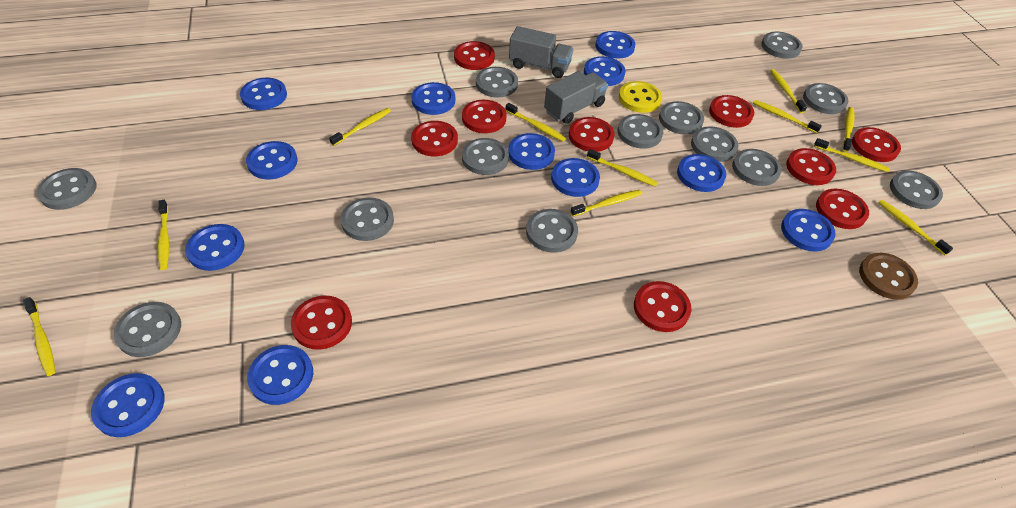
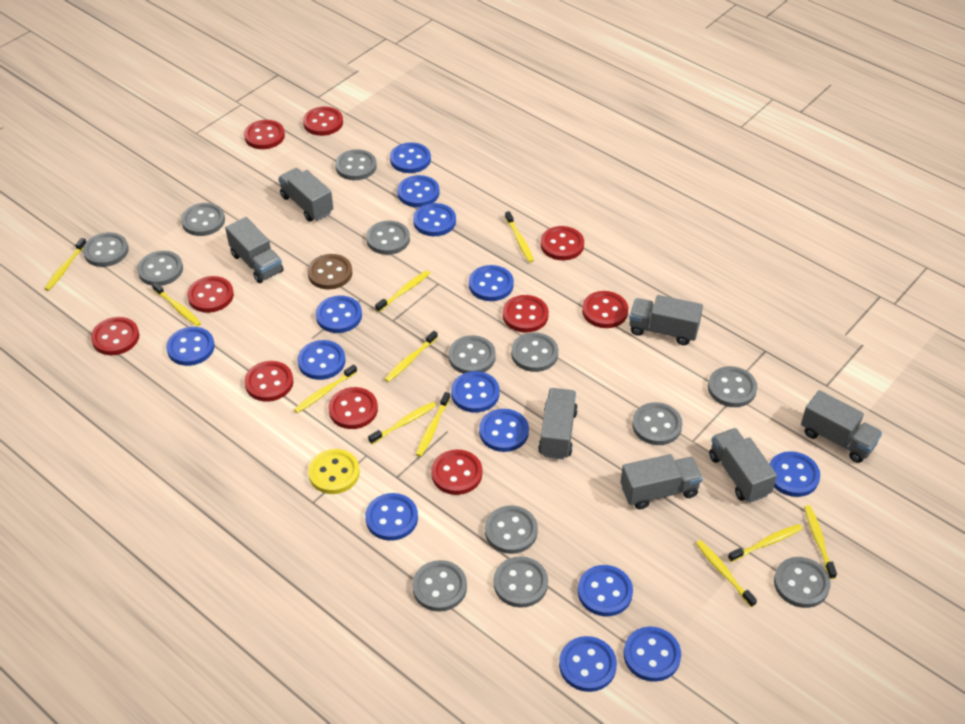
blue button: 12 -> 14
grey truck: 2 -> 7

